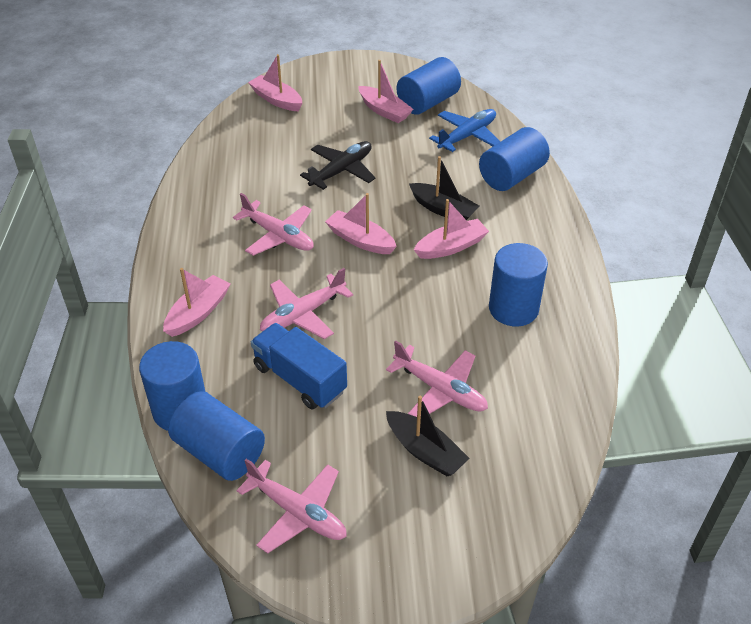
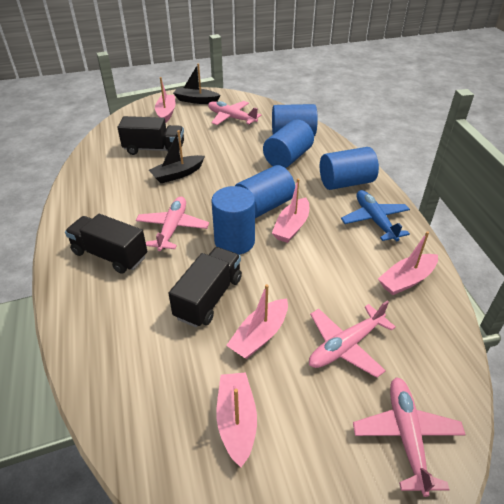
black plane: 1 -> 0
black truck: 0 -> 3
blue truck: 1 -> 0

